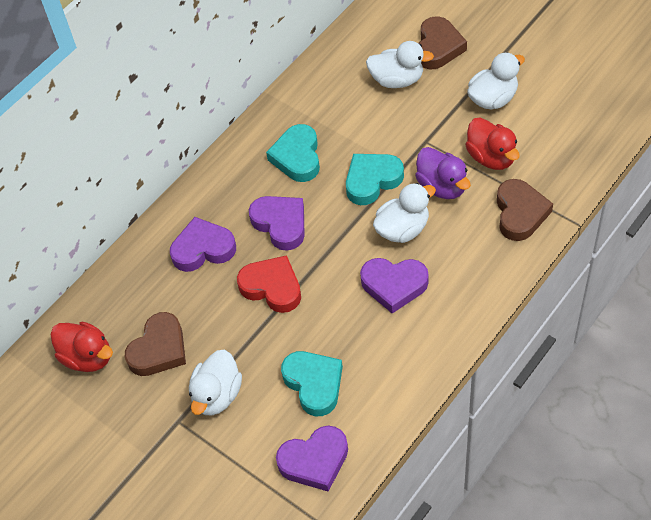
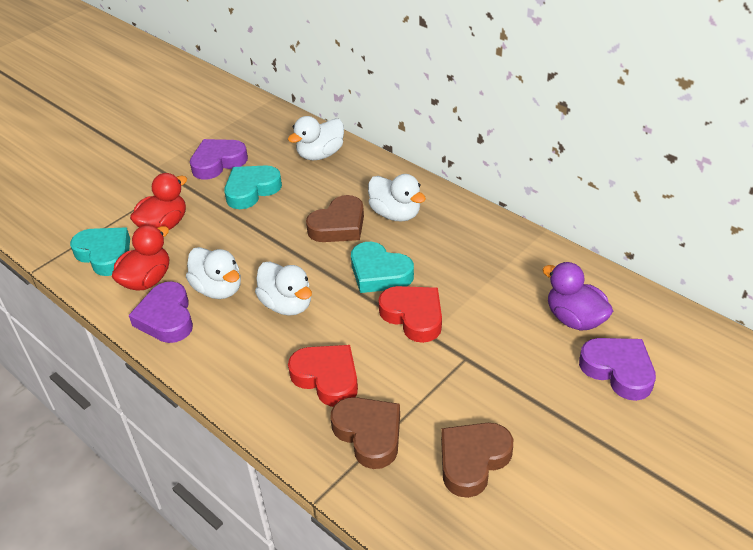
purple heart: 4 -> 3
red heart: 1 -> 2

